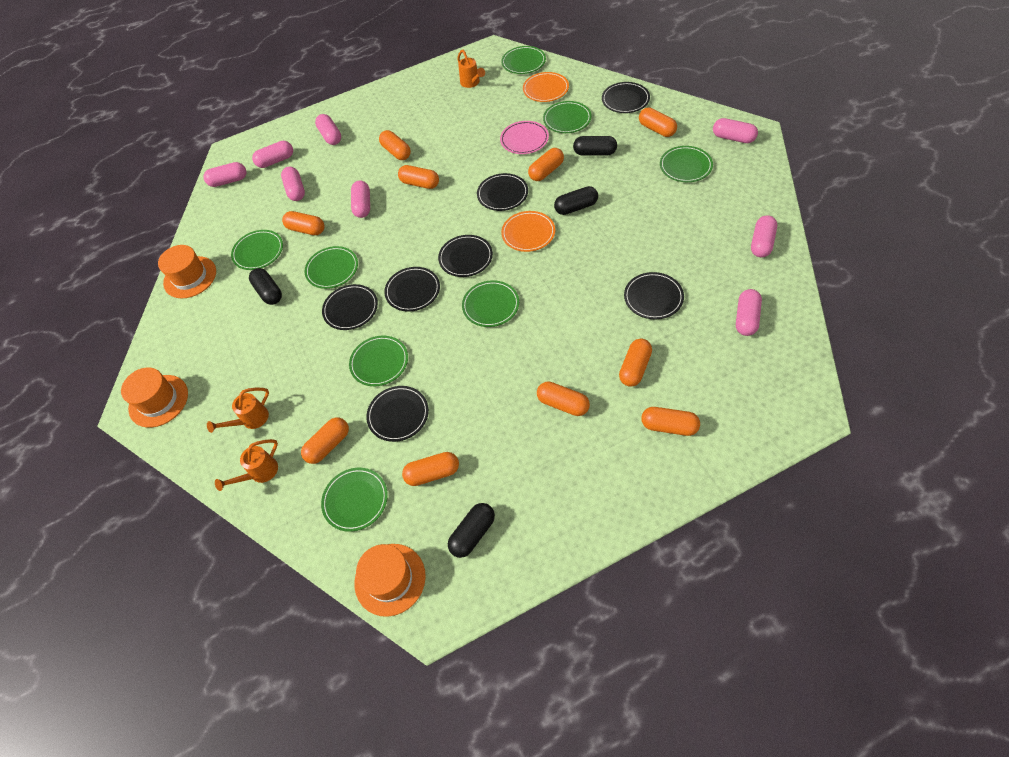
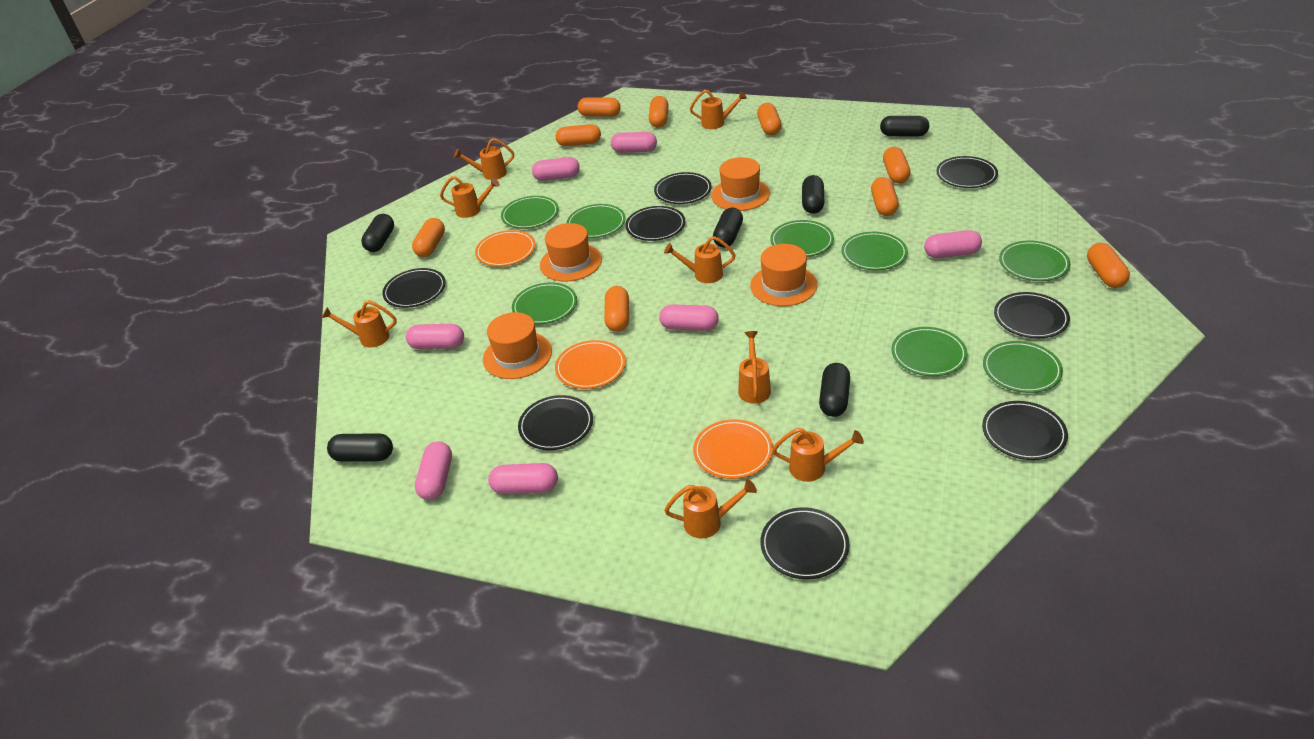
black capsule: 4 -> 6
black plate: 7 -> 8
orange capsule: 10 -> 9
orange hat: 3 -> 4
orange plate: 2 -> 3
orange watering can: 3 -> 8
pink capsule: 8 -> 7
pink plate: 1 -> 0

